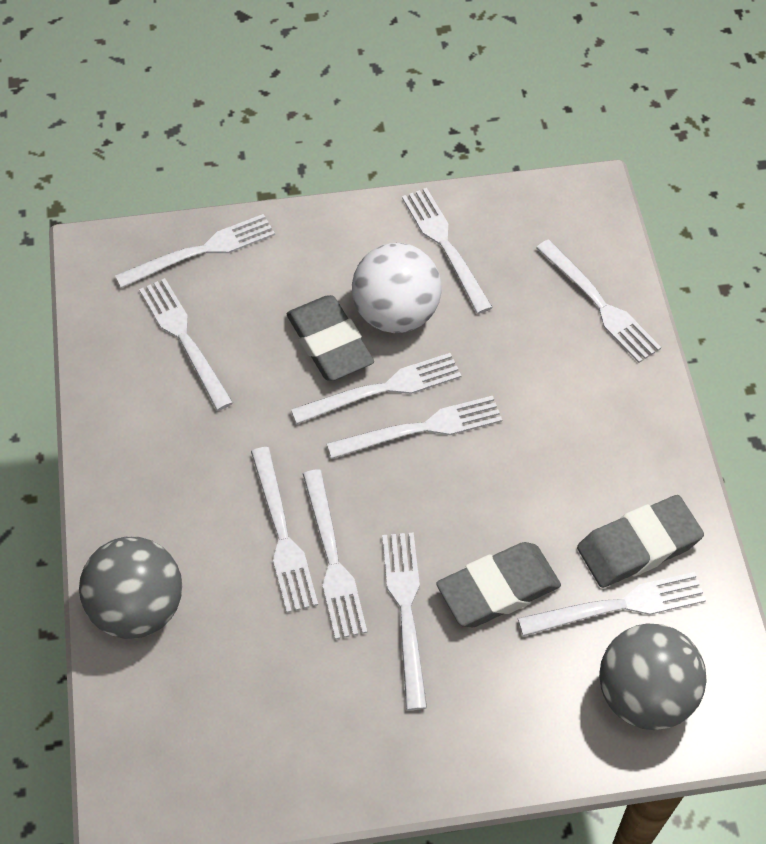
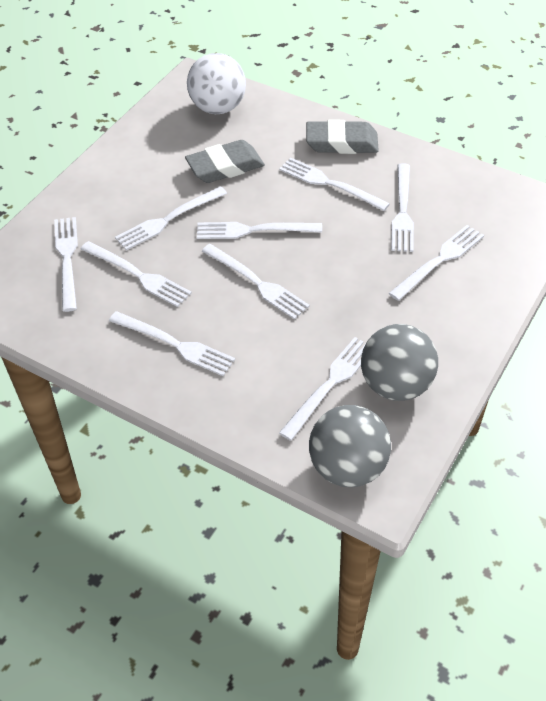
grey eraser: 3 -> 2

